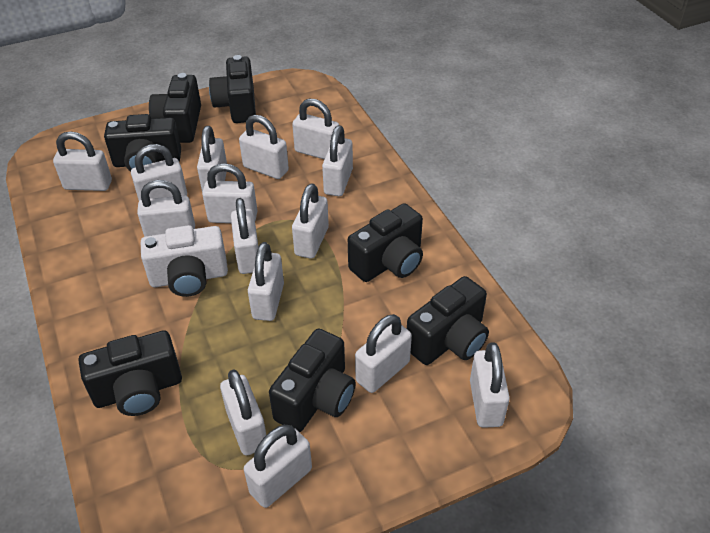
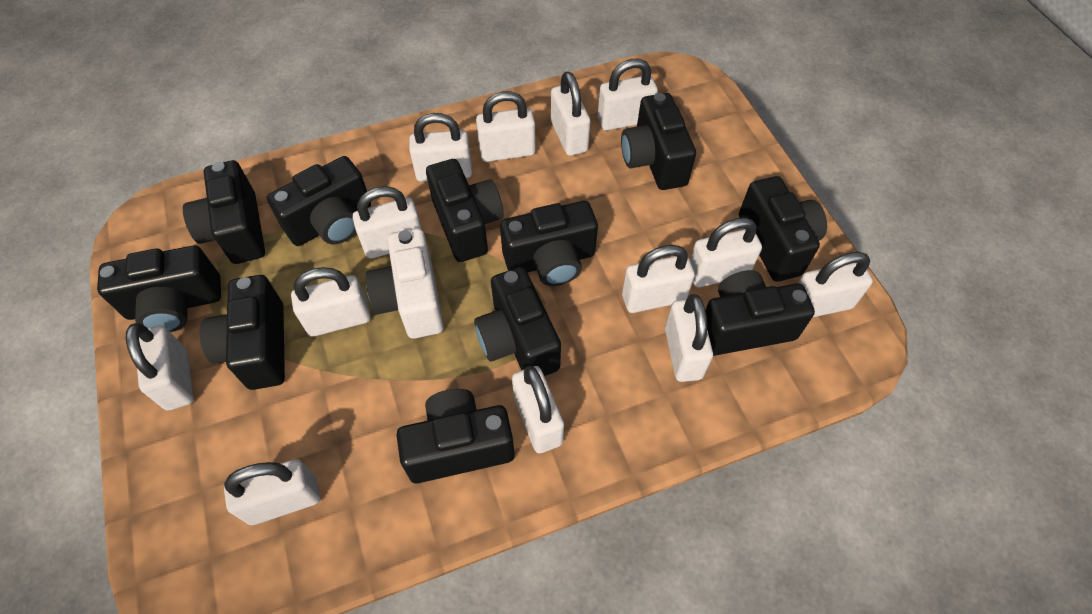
black camera: 7 -> 11
white padlock: 15 -> 13

